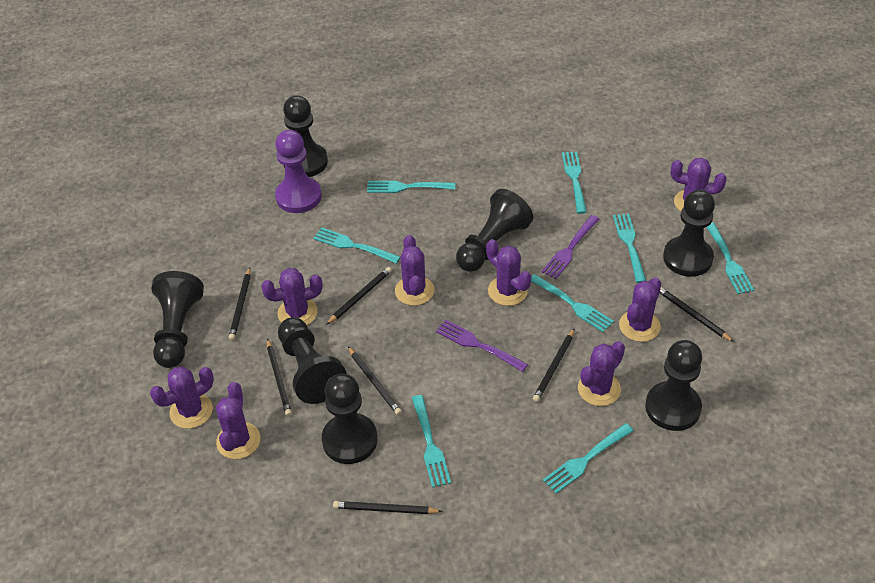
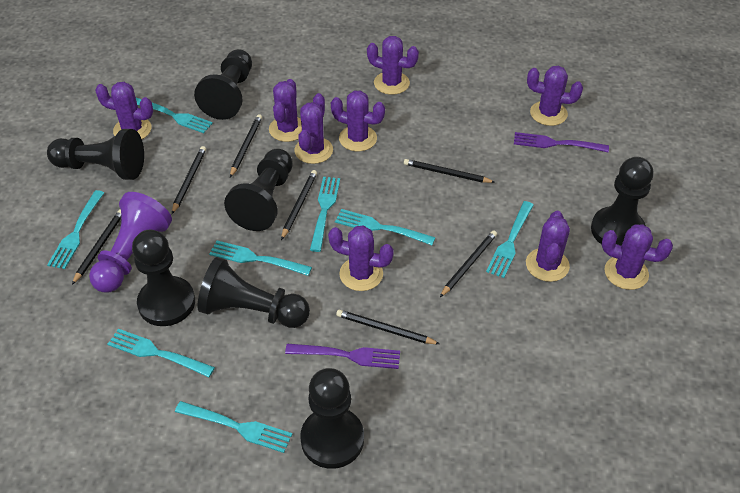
purple cactus: 8 -> 9

